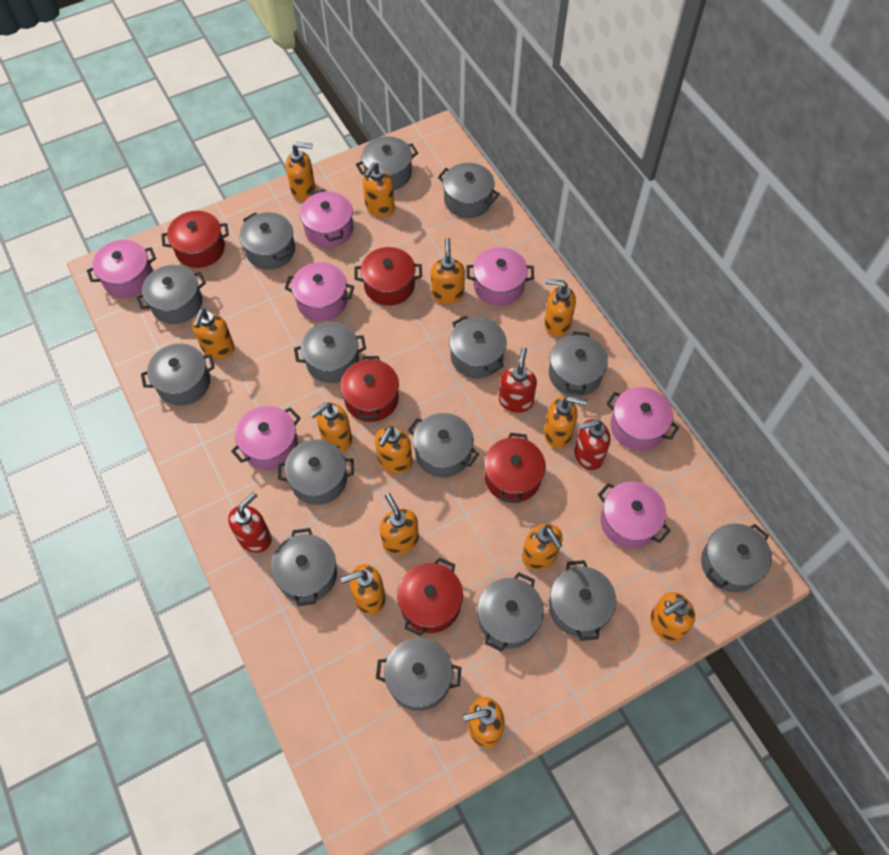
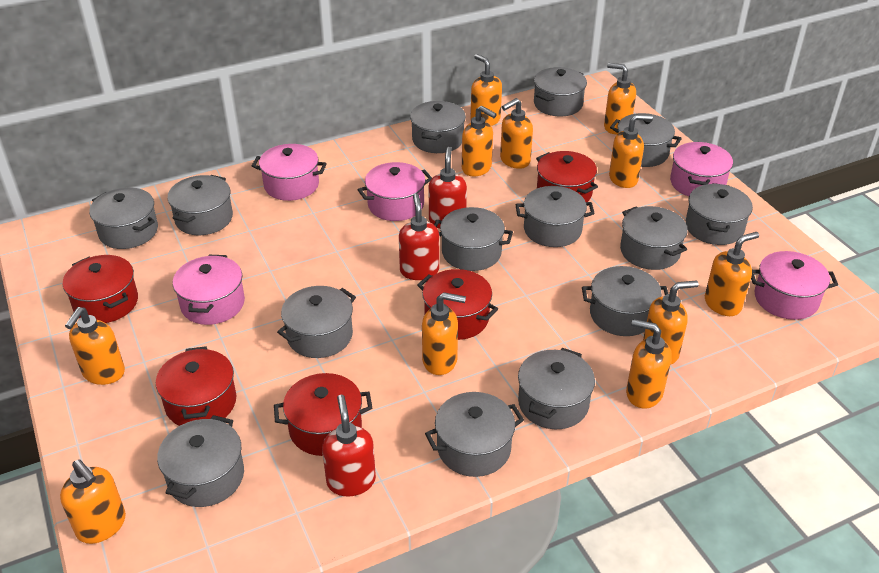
grey pot: 15 -> 14
orange soap dispenser: 13 -> 11
pink pot: 7 -> 5

